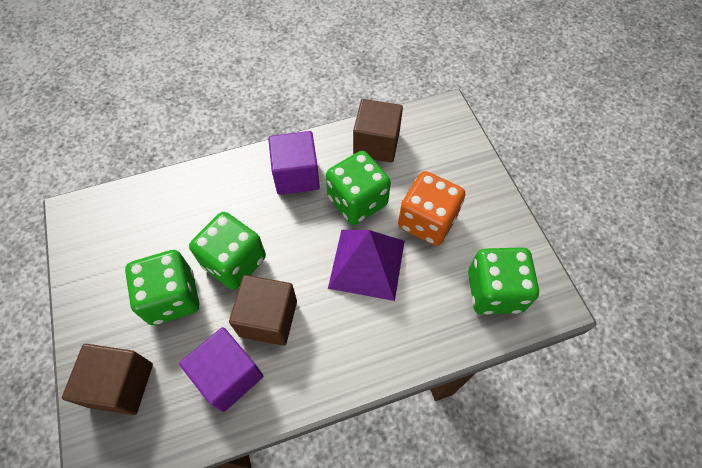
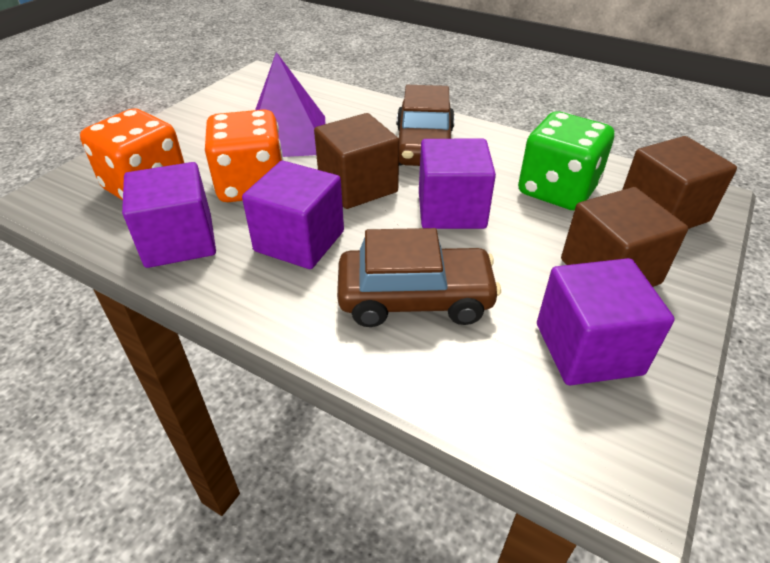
brown car: 0 -> 2
green dice: 4 -> 1
orange dice: 1 -> 2
purple cube: 2 -> 4

